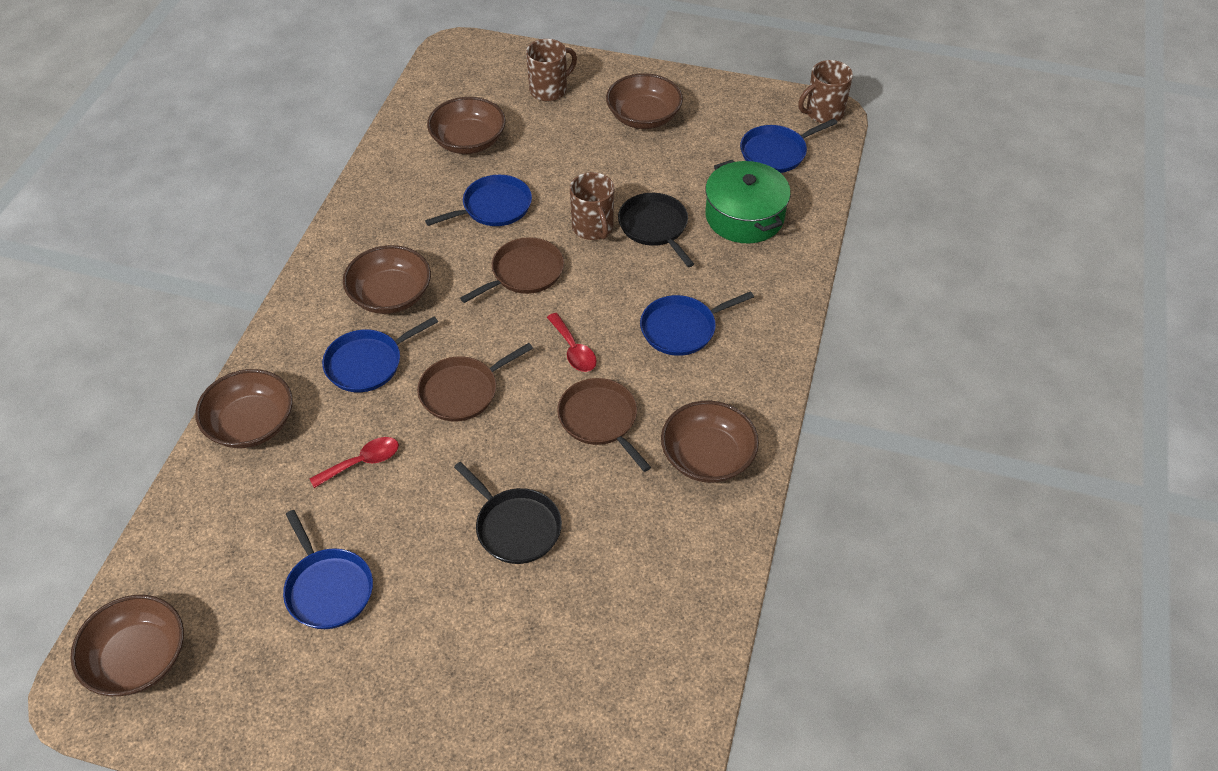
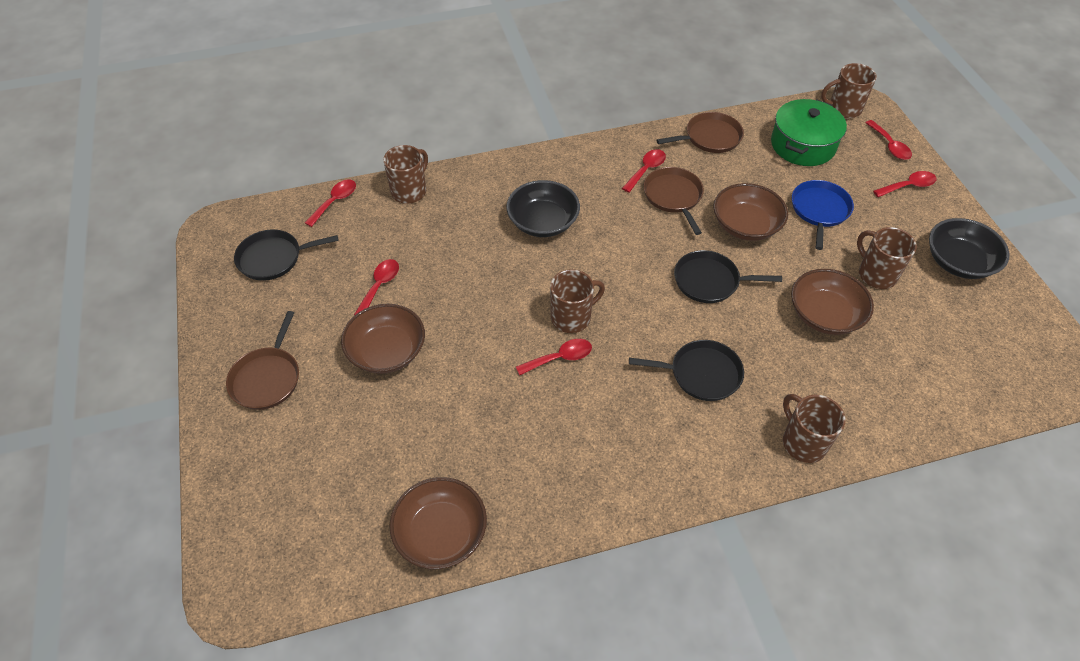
black bowl: 0 -> 2
black pan: 2 -> 3
blue pan: 5 -> 1
brown bowl: 6 -> 4
brown mug: 3 -> 5
red spoon: 2 -> 6

